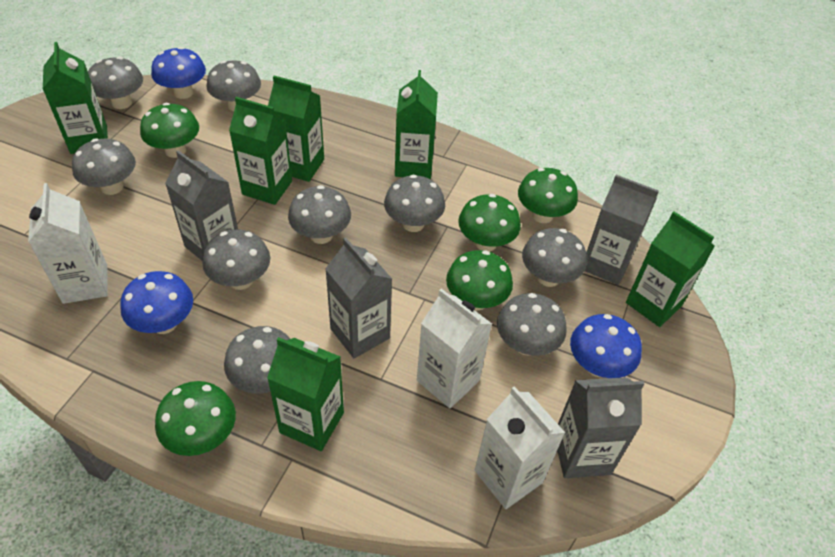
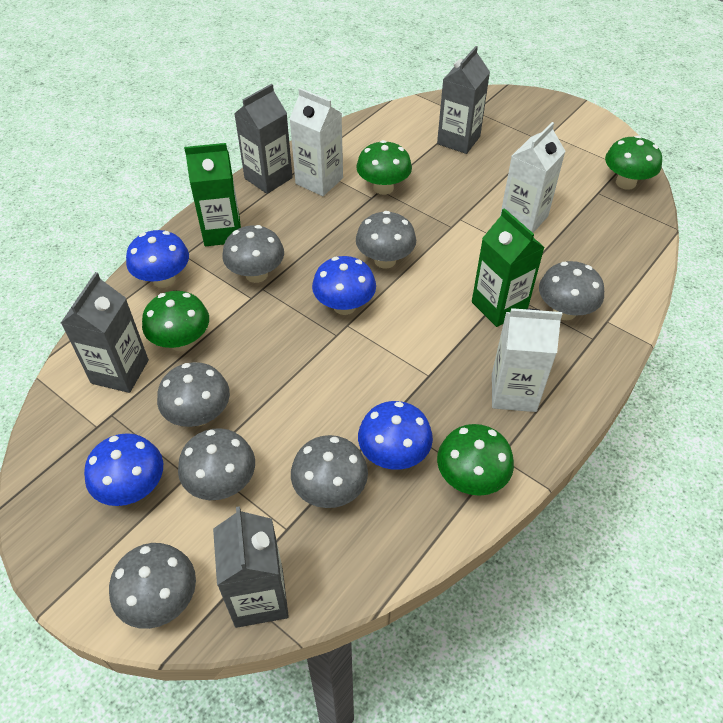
blue mushroom: 3 -> 4
green carton: 6 -> 2
green mushroom: 5 -> 4
grey mushroom: 9 -> 7

